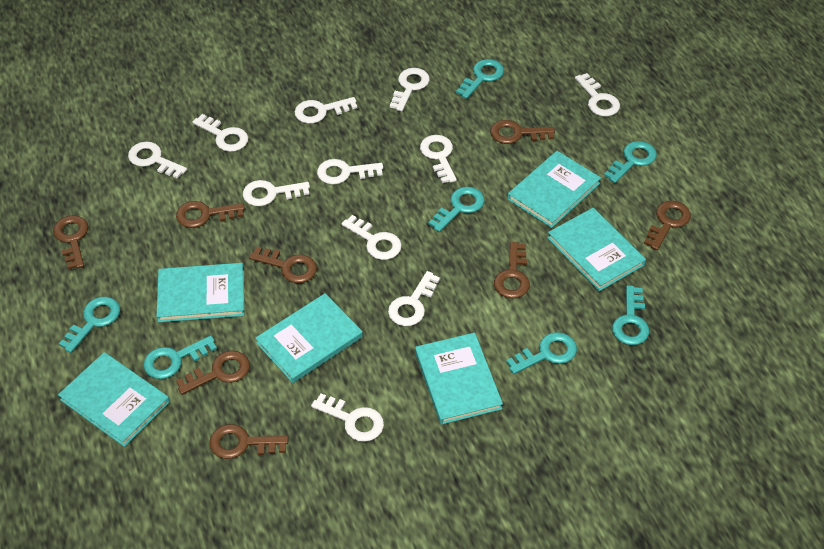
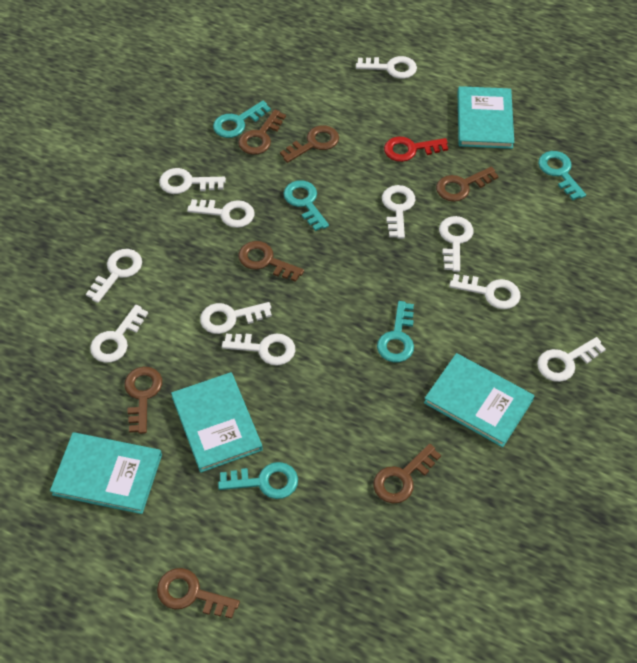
brown key: 8 -> 7
red key: 0 -> 1
turquoise book: 6 -> 4
turquoise key: 7 -> 5

